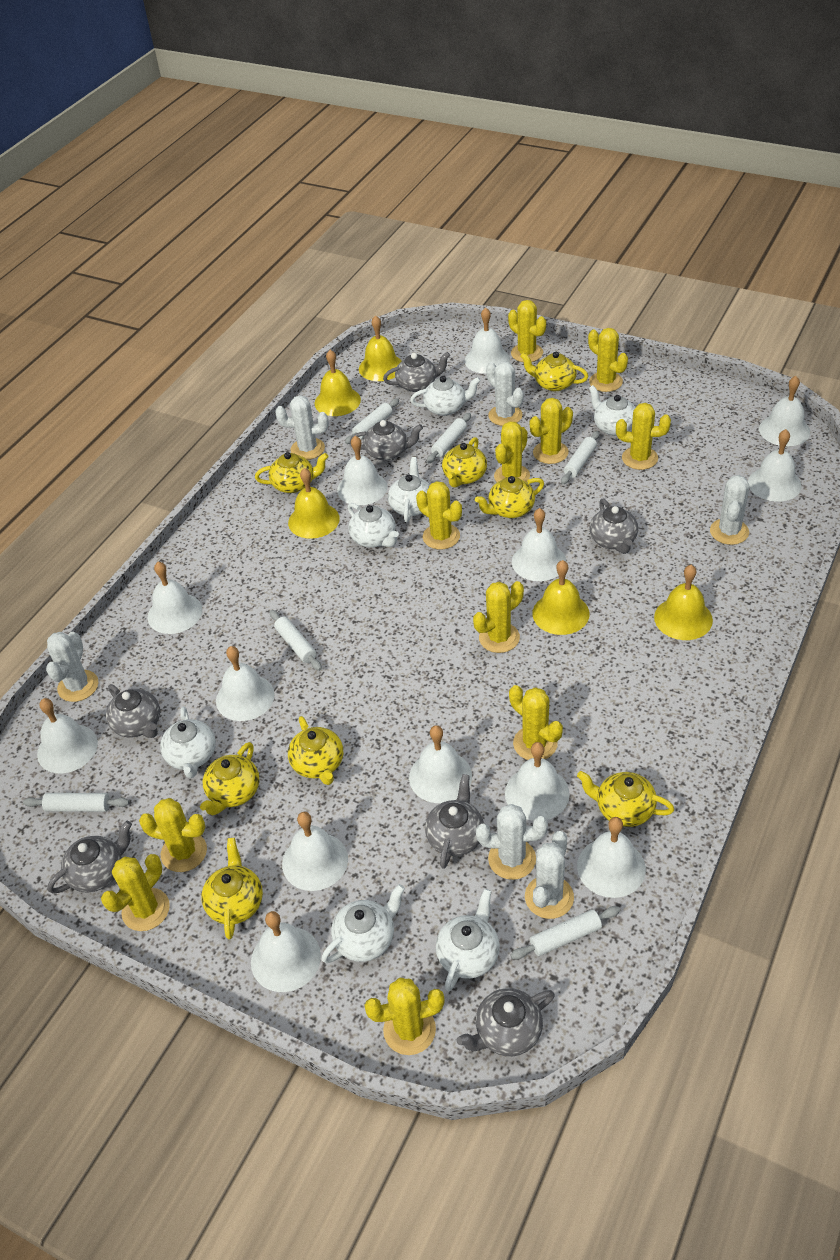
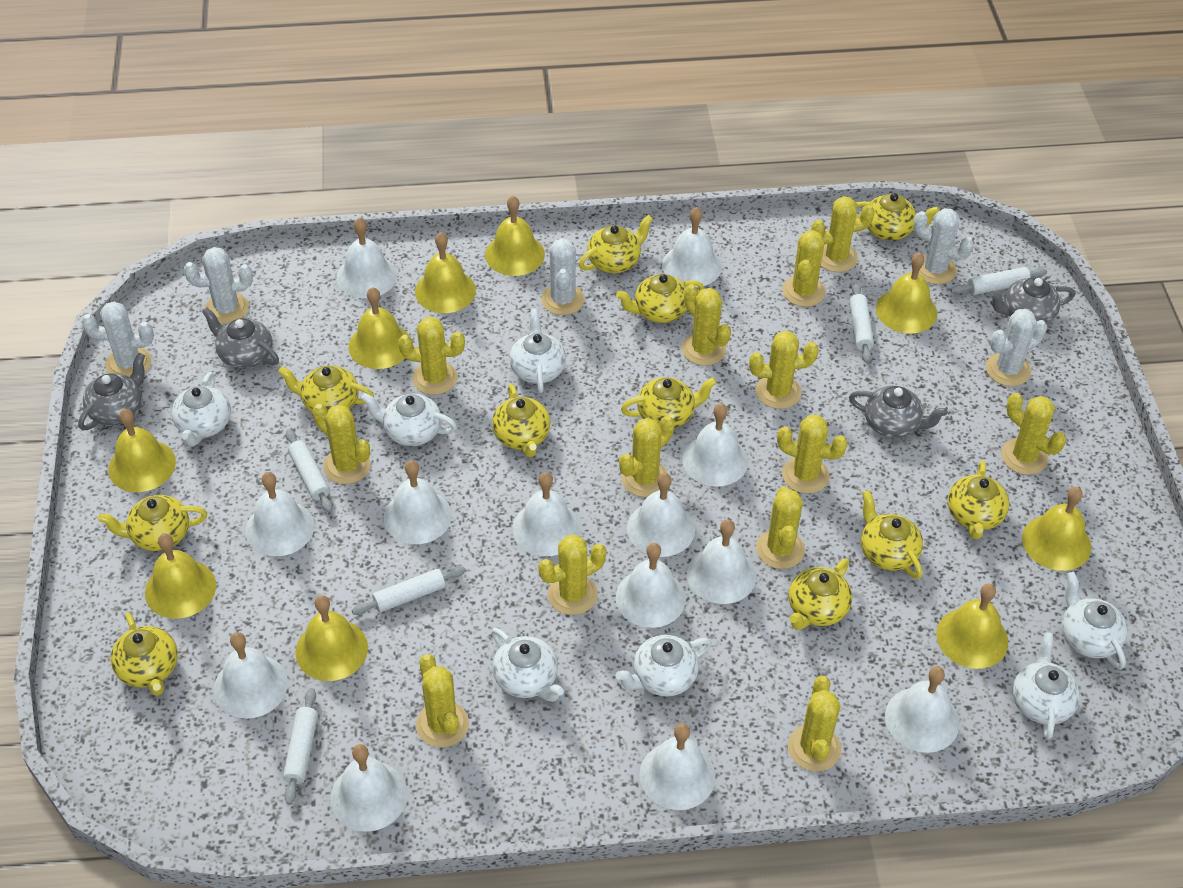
grey teapot: 7 -> 4
white cactus: 6 -> 5
white rolling pin: 6 -> 5
yellow bell: 5 -> 9
yellow cactus: 11 -> 13
yellow teapot: 8 -> 11

